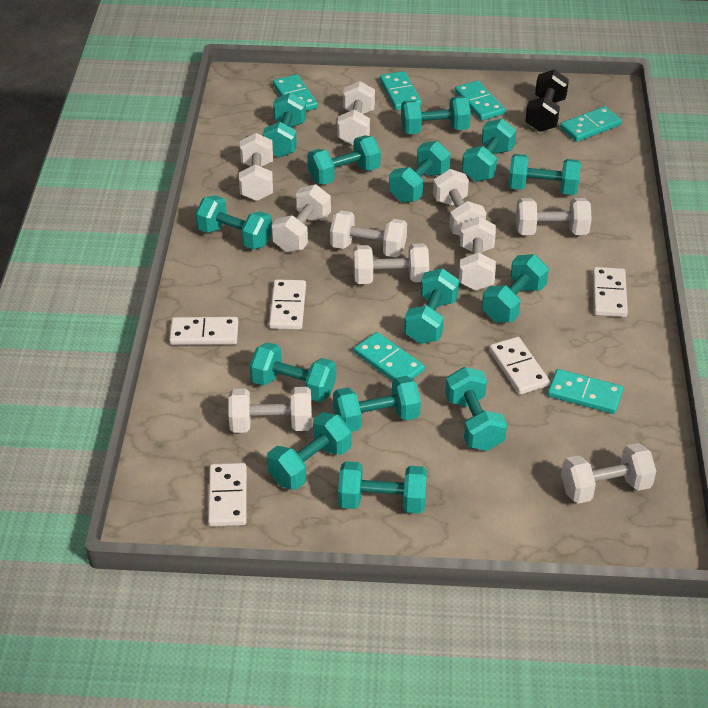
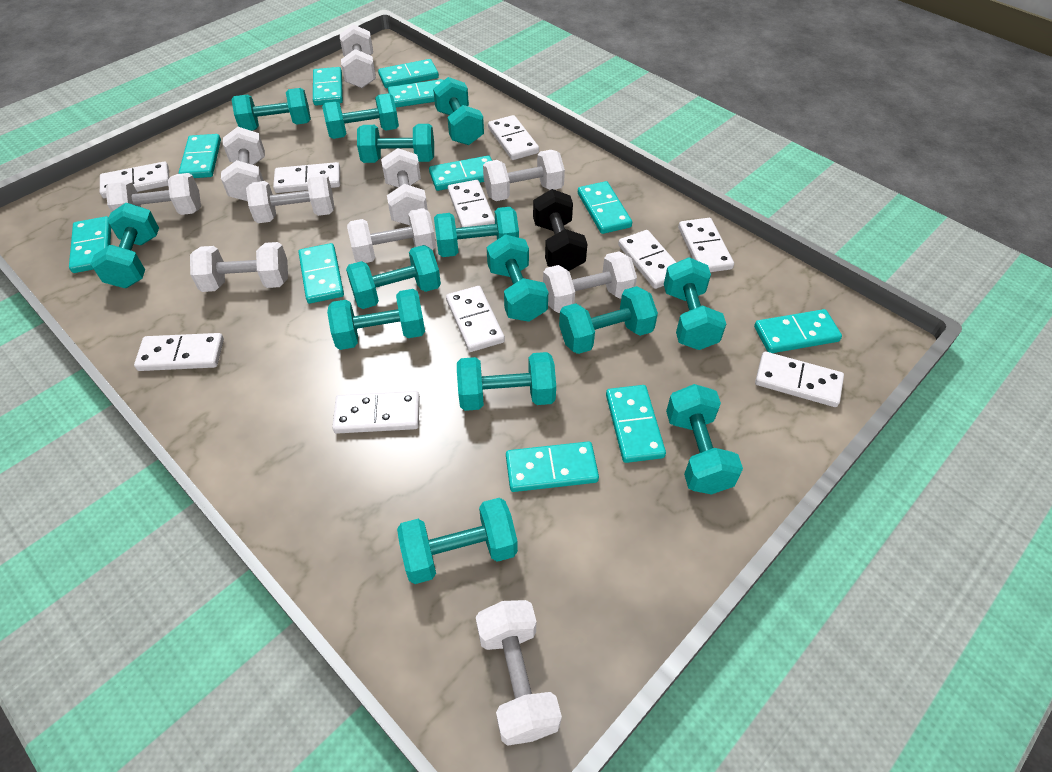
turquoise domino: 6 -> 11
white domino: 5 -> 10

